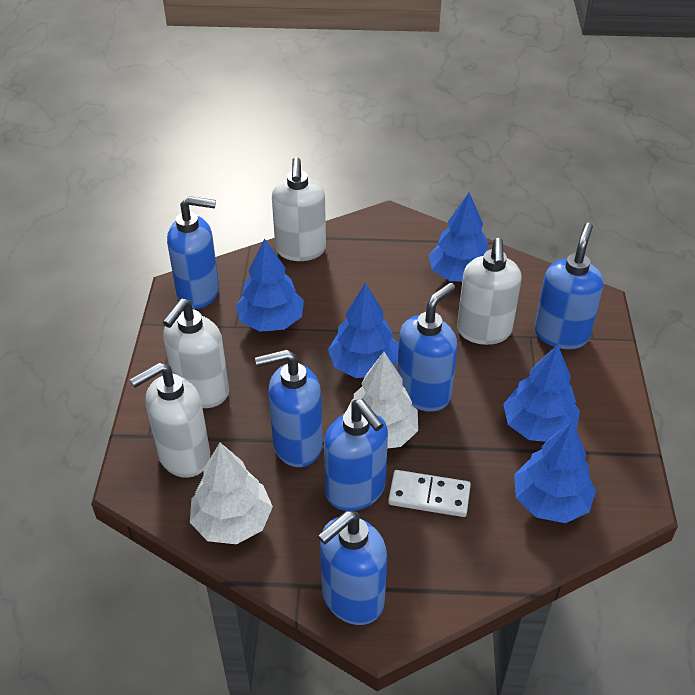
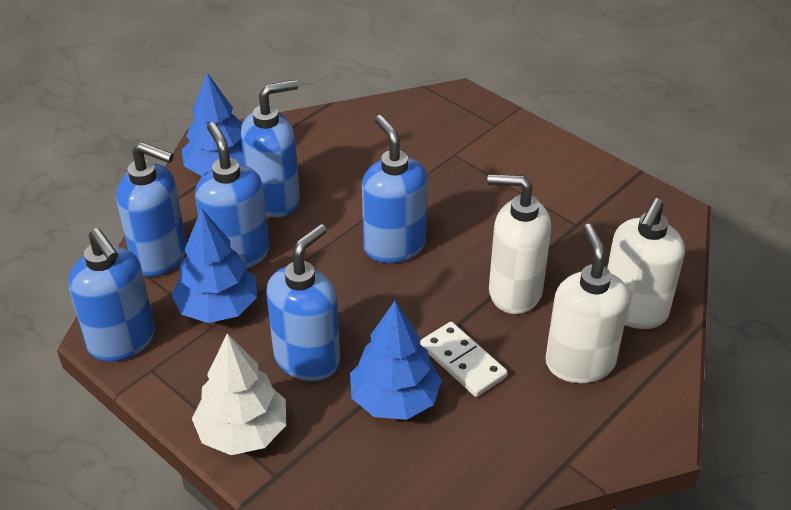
blue tree: 5 -> 3
white soap dispenser: 4 -> 3
white tree: 2 -> 1

